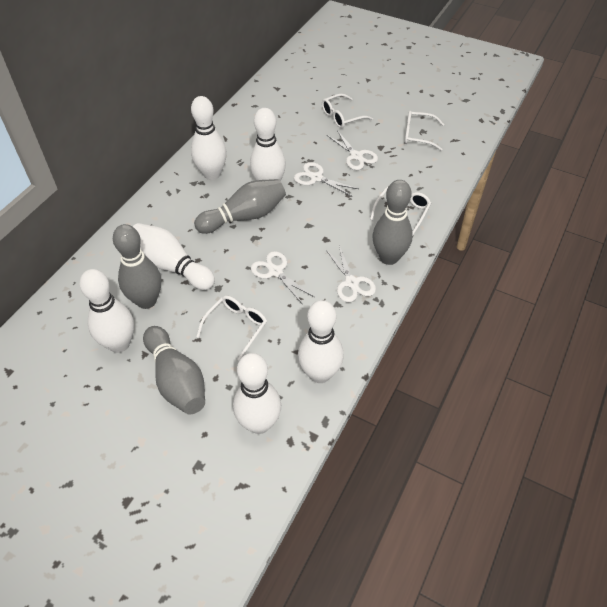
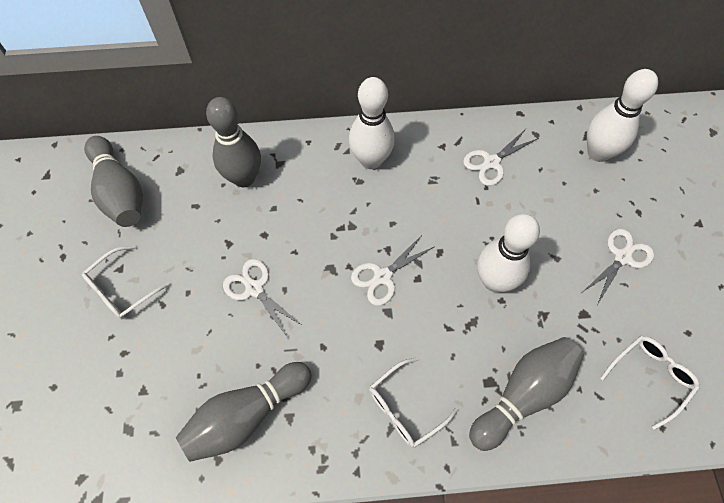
white bowling pin: 6 -> 3
white glasses: 4 -> 3

